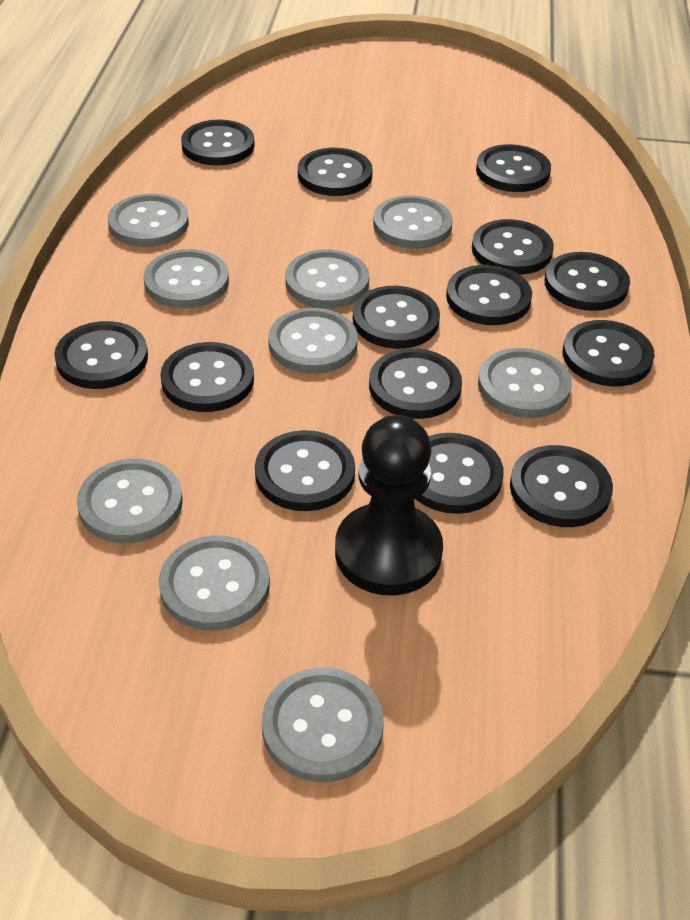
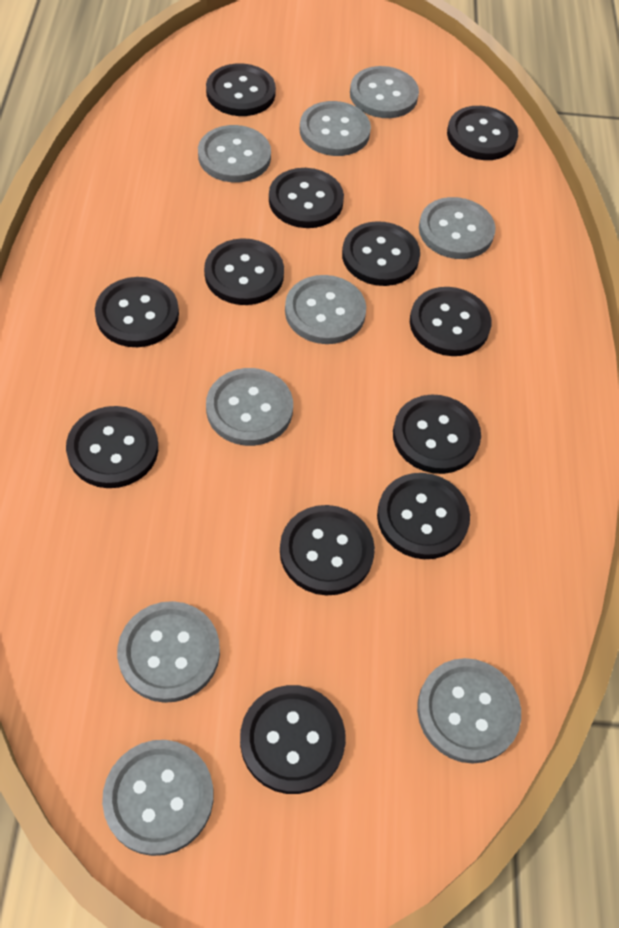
black button: 14 -> 12
black pawn: 1 -> 0

